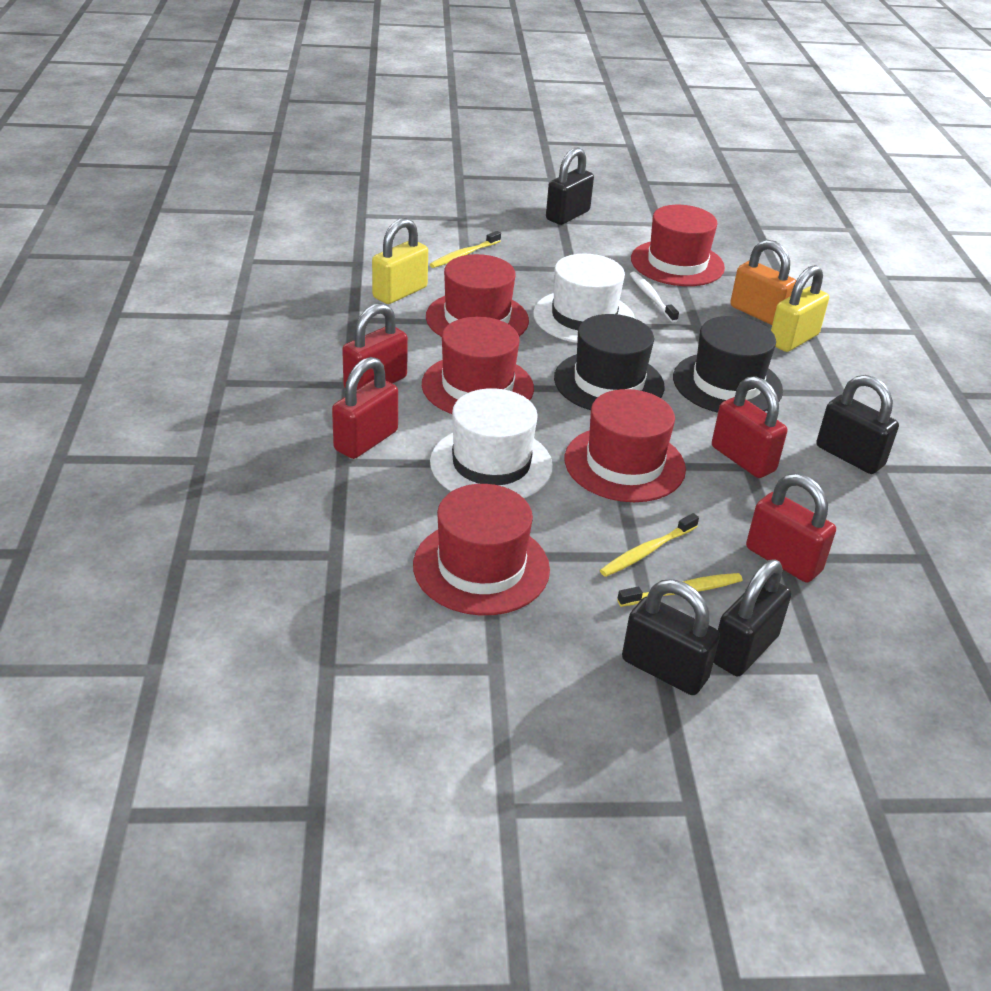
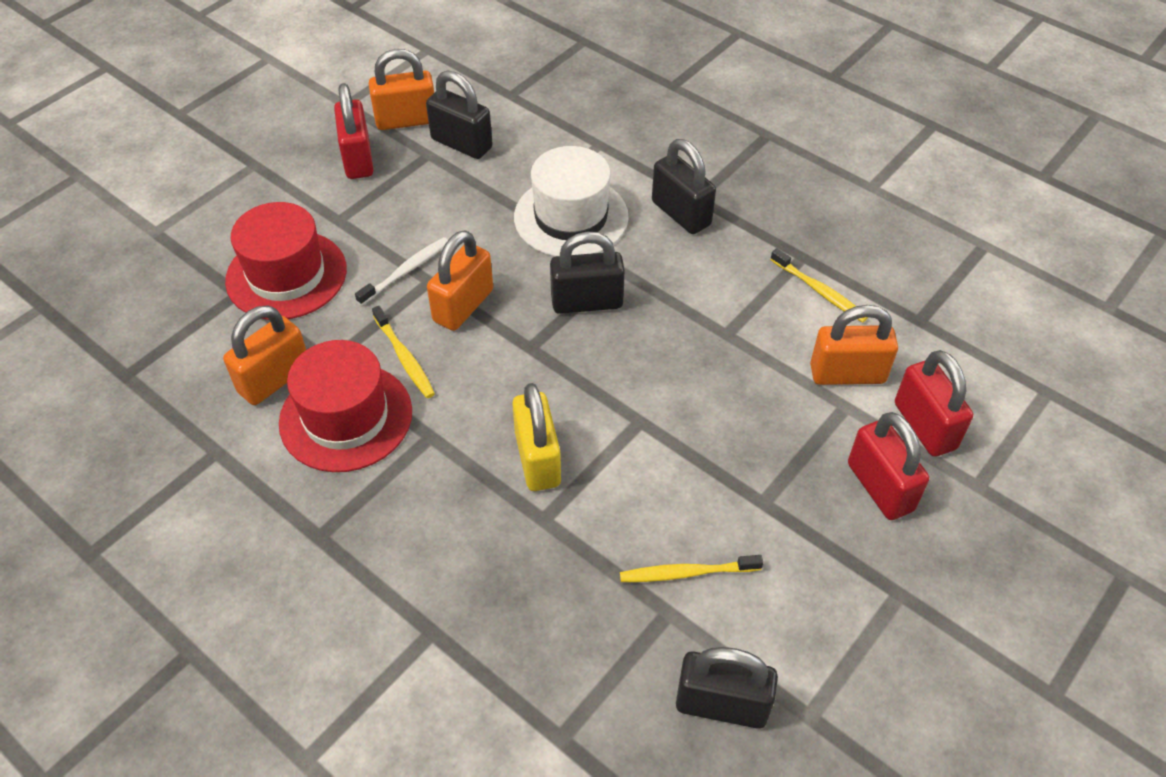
black hat: 2 -> 0
orange padlock: 1 -> 4
red hat: 5 -> 2
red padlock: 4 -> 3
white hat: 2 -> 1
yellow padlock: 2 -> 1

